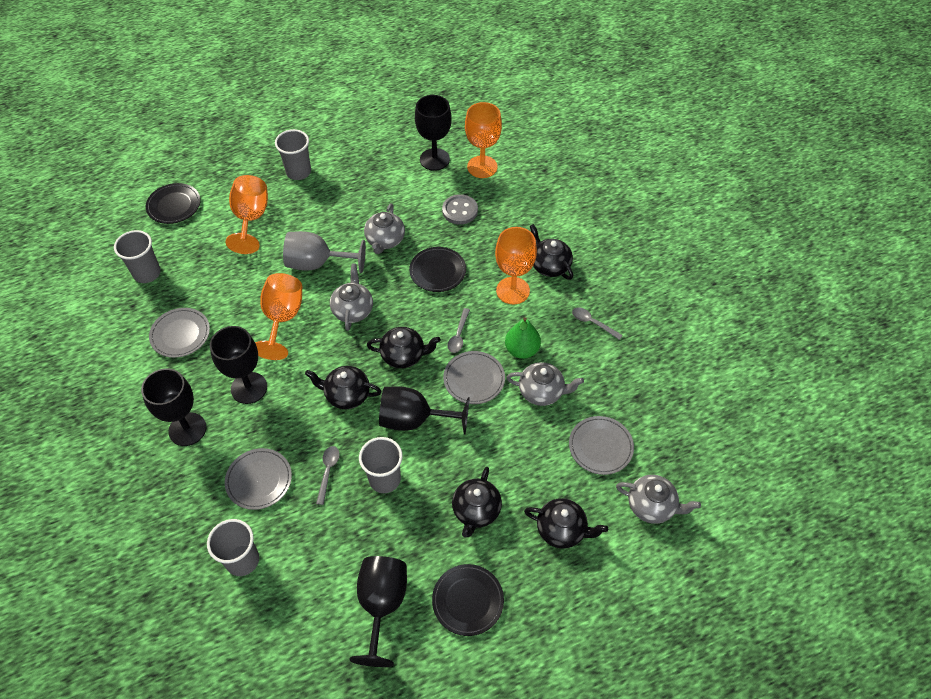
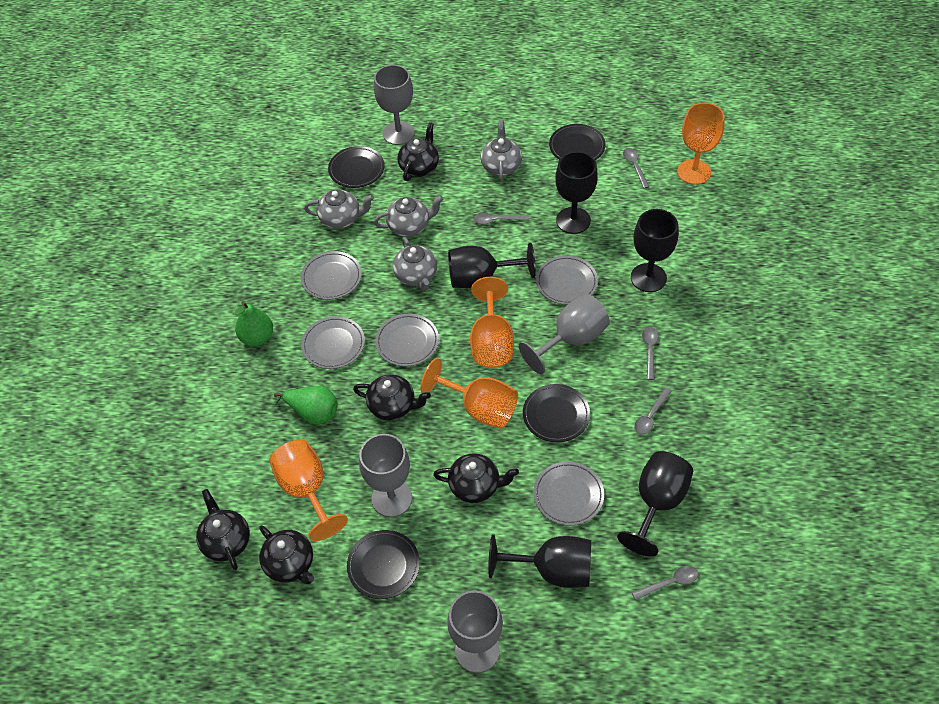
black plate: 3 -> 4
green pear: 1 -> 2
grey button: 1 -> 0
grey cup: 4 -> 0
grey goblet: 1 -> 4
grey plate: 4 -> 5
grey spoon: 3 -> 5

